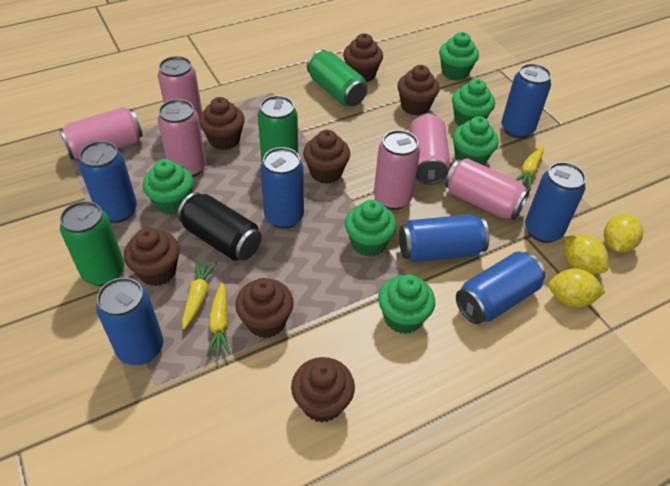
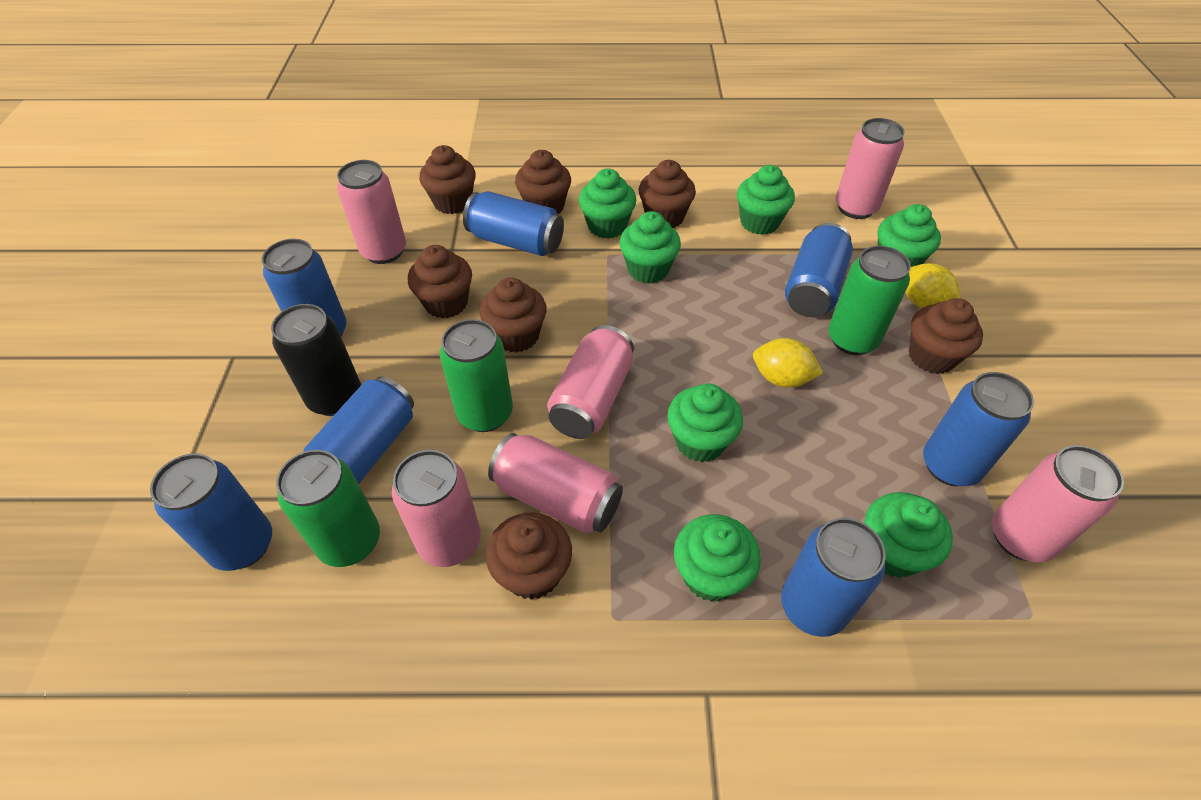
green cupcake: 6 -> 7
yellow carrot: 3 -> 0
yellow lemon: 3 -> 2

